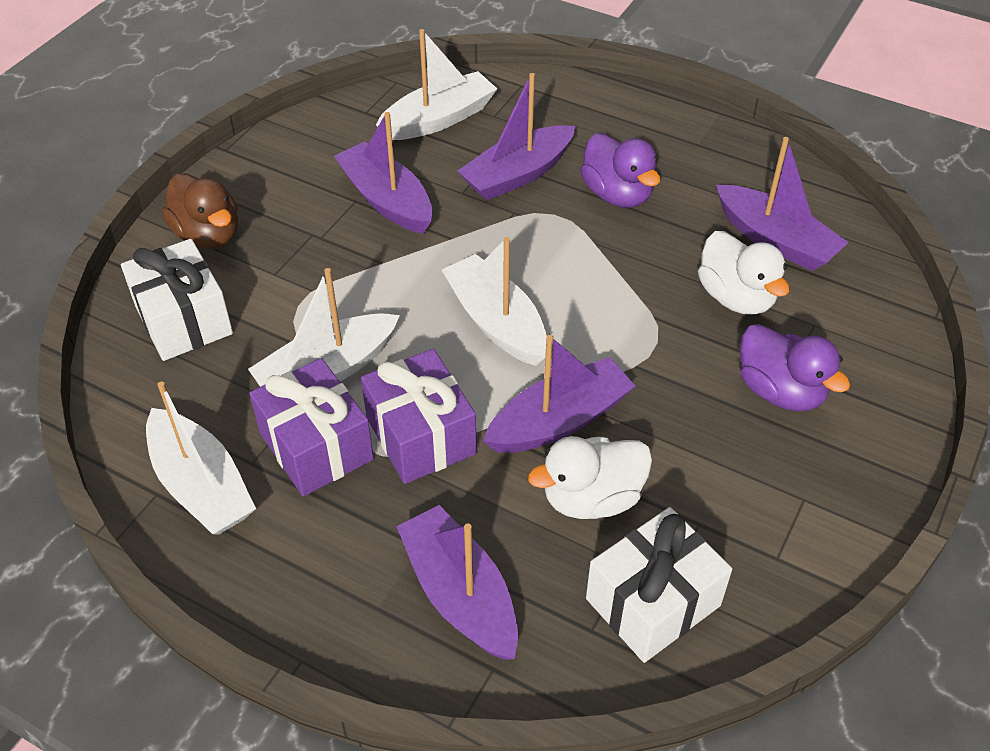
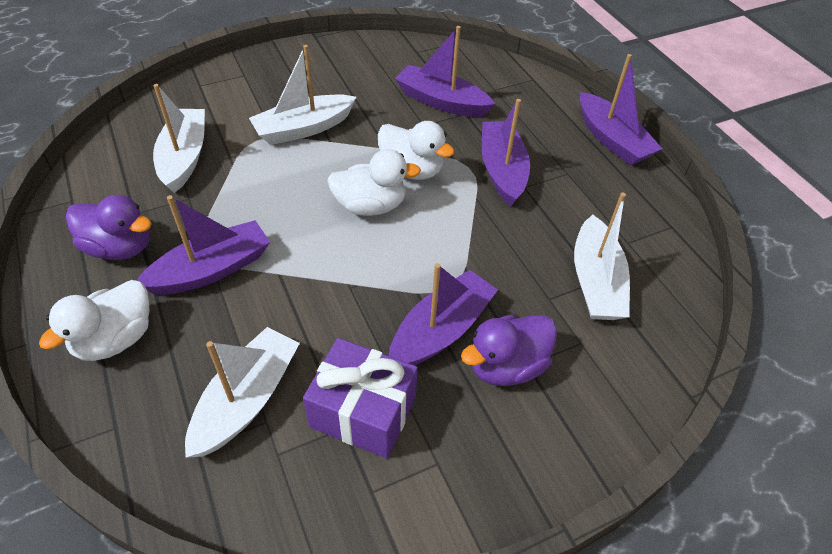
brown duck: 1 -> 0
purple gift: 2 -> 1
white duck: 2 -> 3
white gift: 2 -> 0

